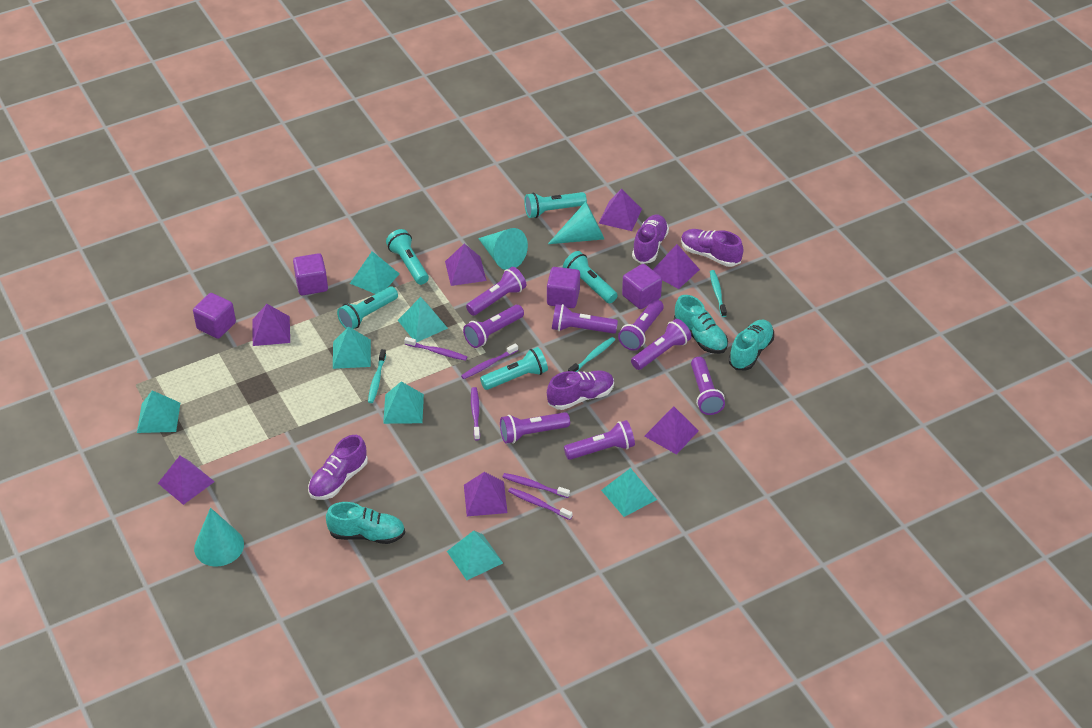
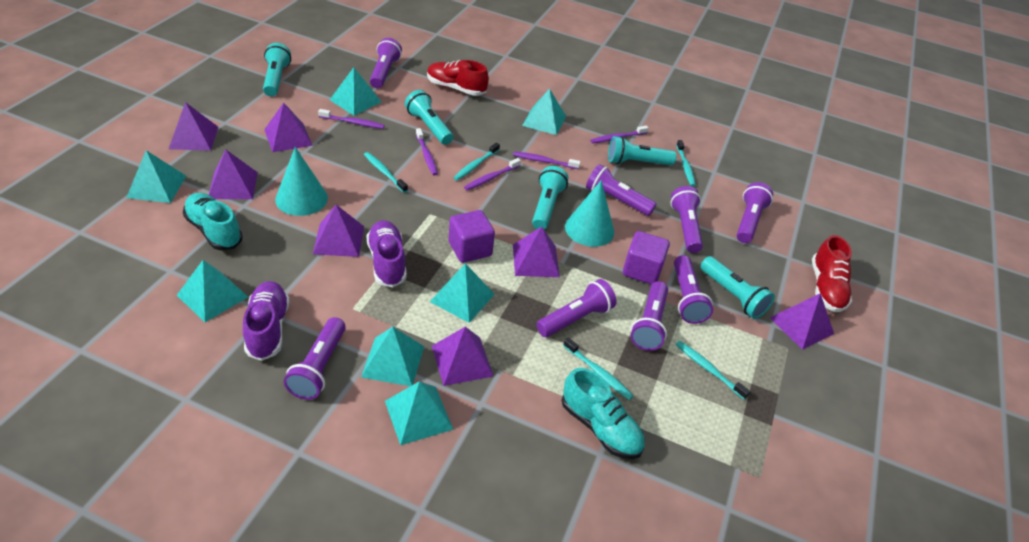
purple cube: 4 -> 2
purple shoe: 4 -> 2
red shoe: 0 -> 2
turquoise cone: 3 -> 2
turquoise shoe: 3 -> 2
turquoise toothbrush: 3 -> 5

